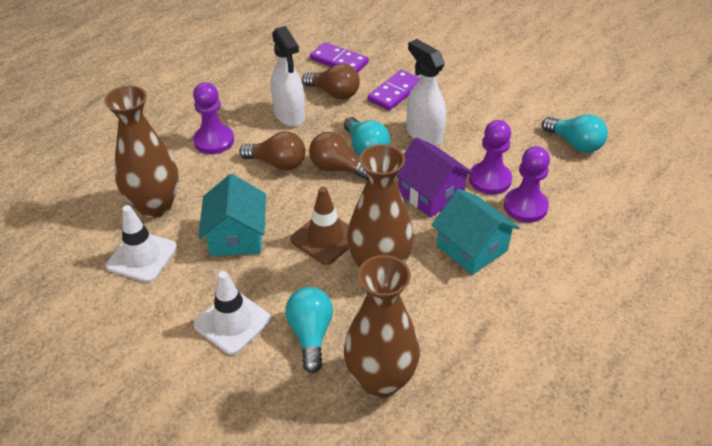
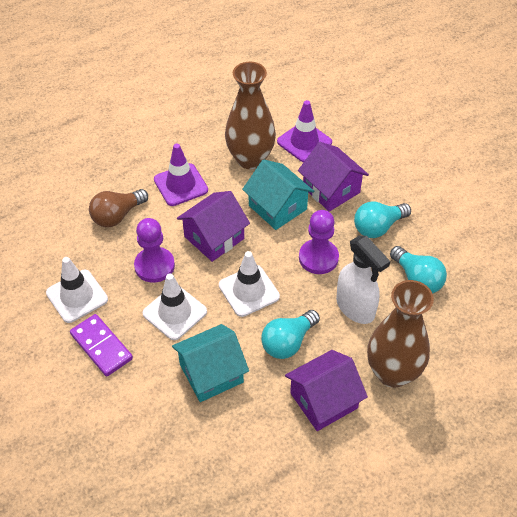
brown light bulb: 3 -> 1
brown traffic cone: 1 -> 0
brown vase: 3 -> 2
purple domino: 2 -> 1
purple house: 1 -> 3
purple pawn: 3 -> 2
purple traffic cone: 0 -> 2
white spray bottle: 2 -> 1
white traffic cone: 2 -> 3

